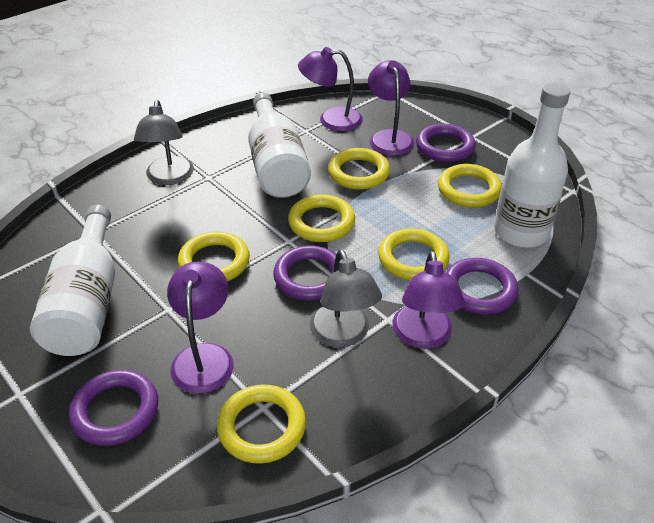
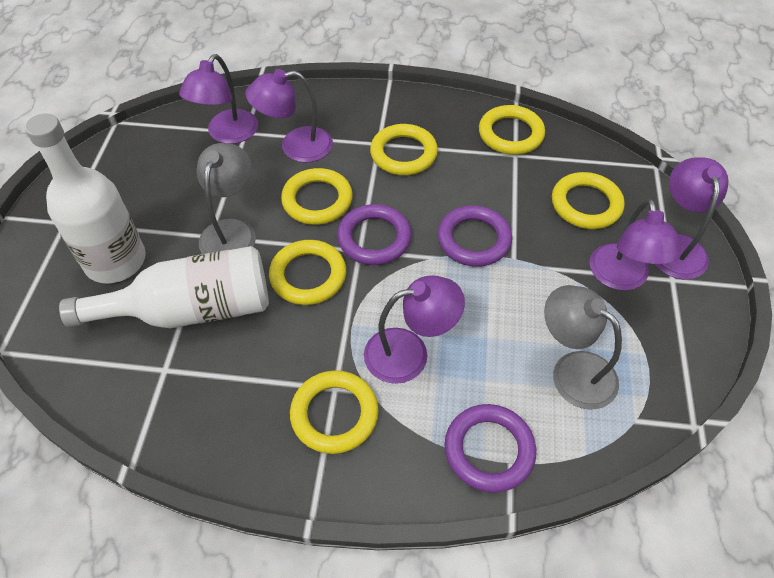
purple lamp: 4 -> 5
purple ring: 4 -> 3
white bottle: 3 -> 2

